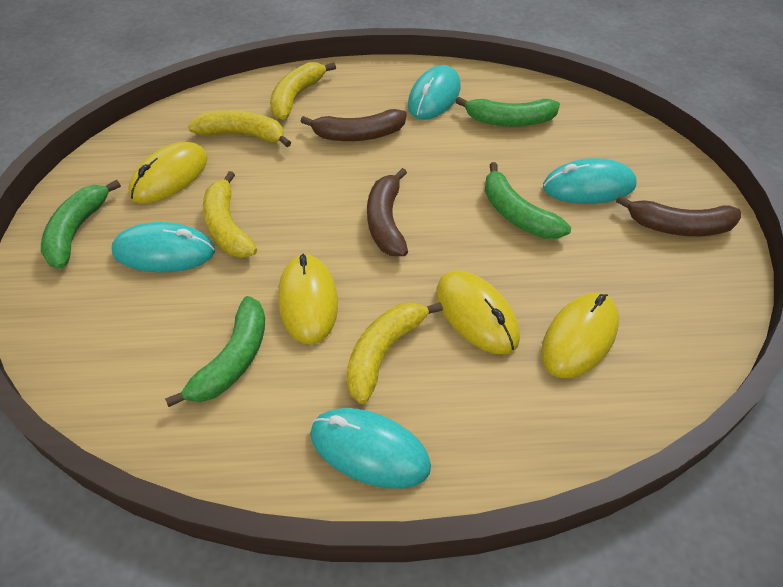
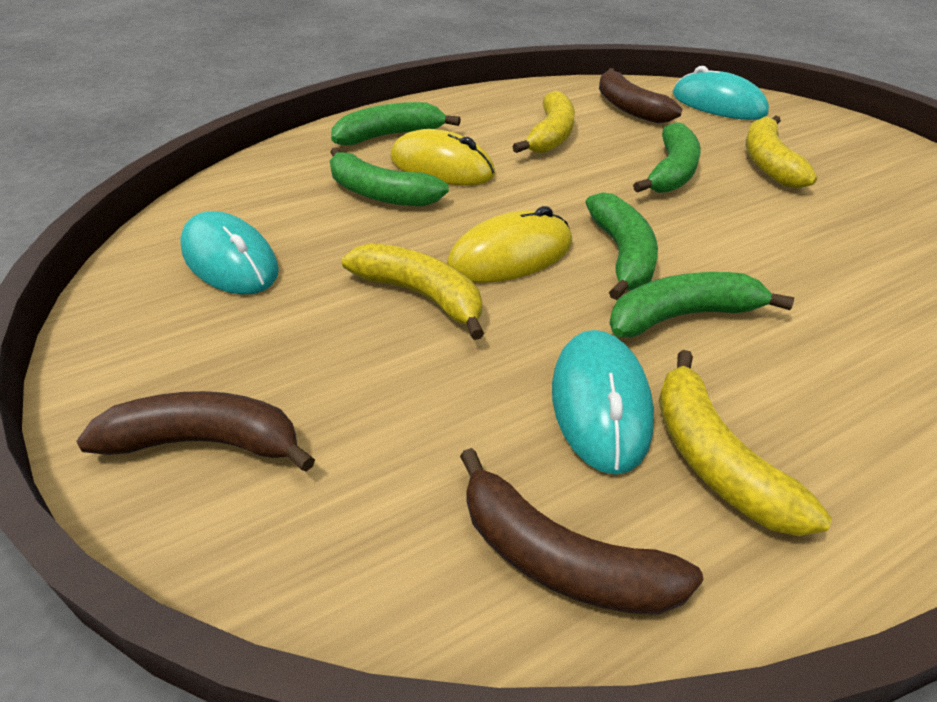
green banana: 4 -> 5
turquoise mouse: 4 -> 3
yellow mouse: 4 -> 2

